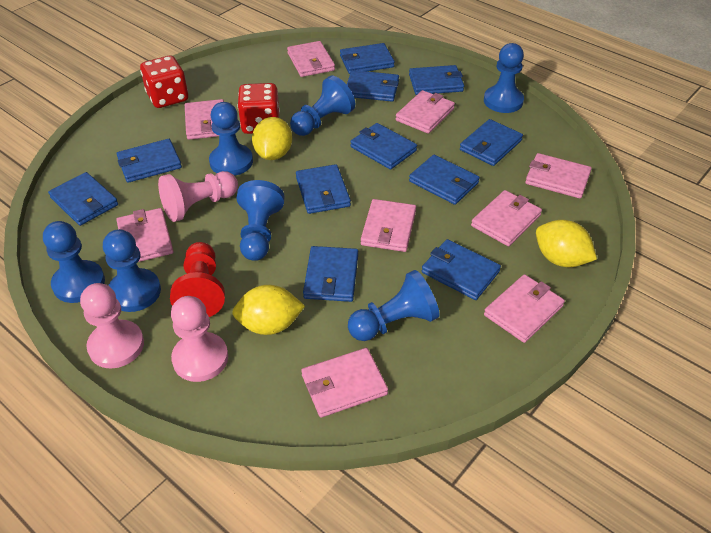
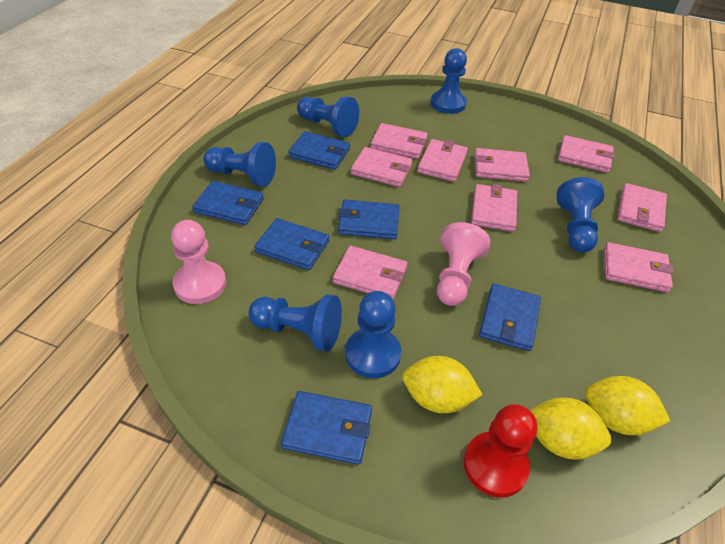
blue pawn: 7 -> 6
blue wallet: 11 -> 6
pink pawn: 3 -> 2
red dice: 2 -> 0

